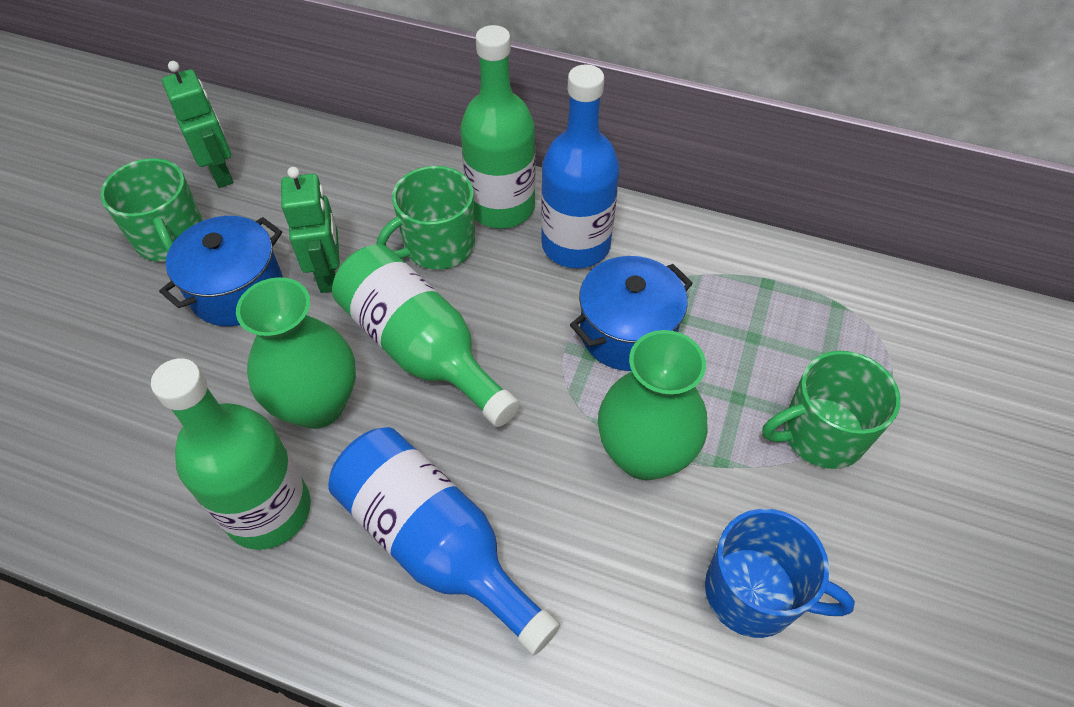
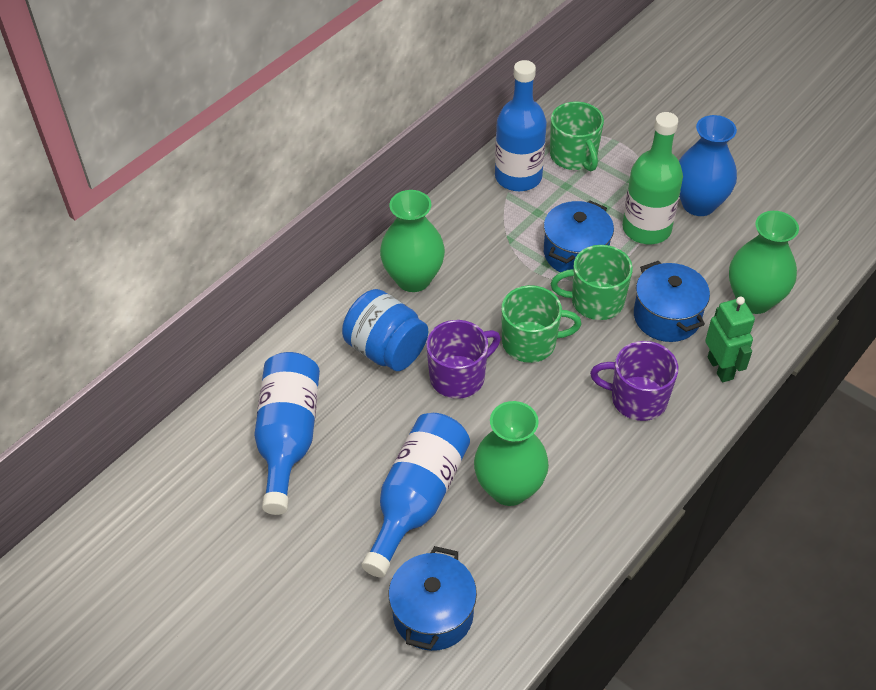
blue bottle: 2 -> 3
blue jar: 0 -> 1
blue mug: 1 -> 0
blue pot: 2 -> 3
blue vase: 0 -> 1
green bottle: 3 -> 1
green robot: 2 -> 1
green vase: 2 -> 3
purple mug: 0 -> 2

